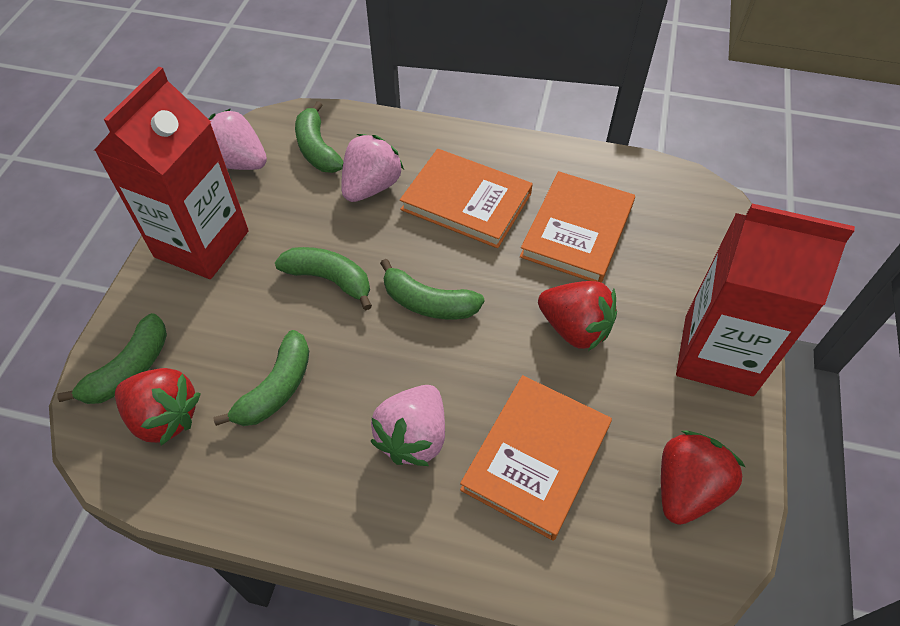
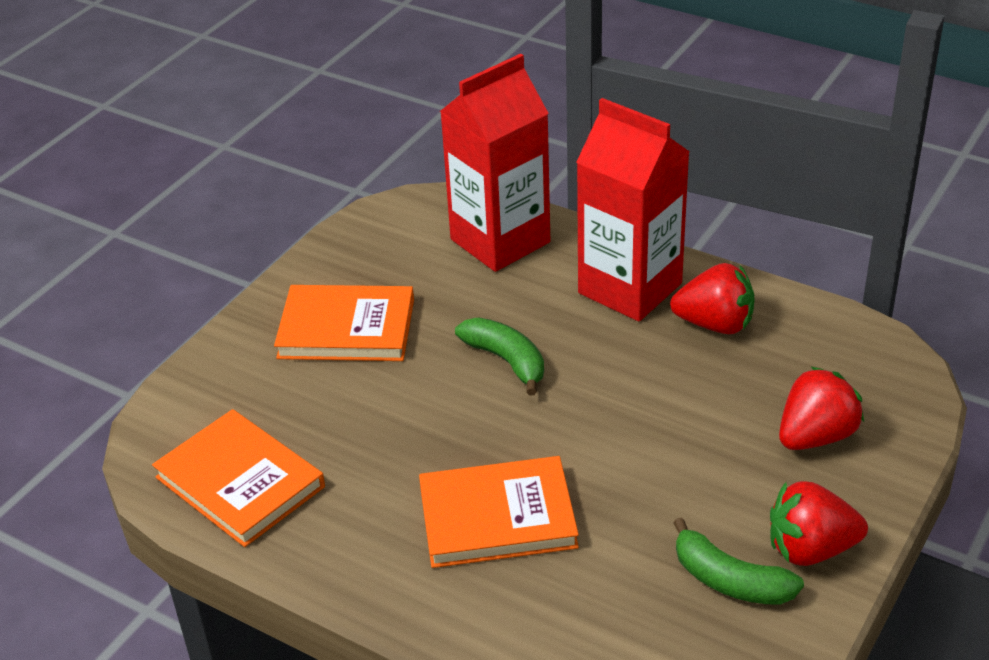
green banana: 5 -> 2
pink strawberry: 3 -> 0

